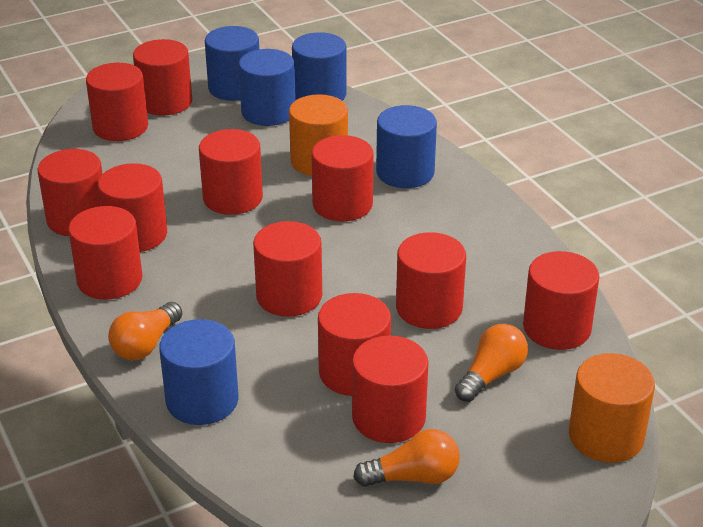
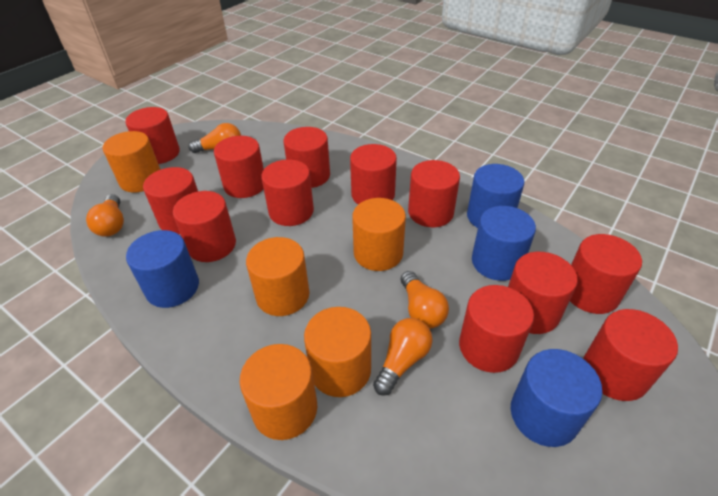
blue cylinder: 5 -> 4
orange cylinder: 2 -> 5
orange light bulb: 3 -> 4

